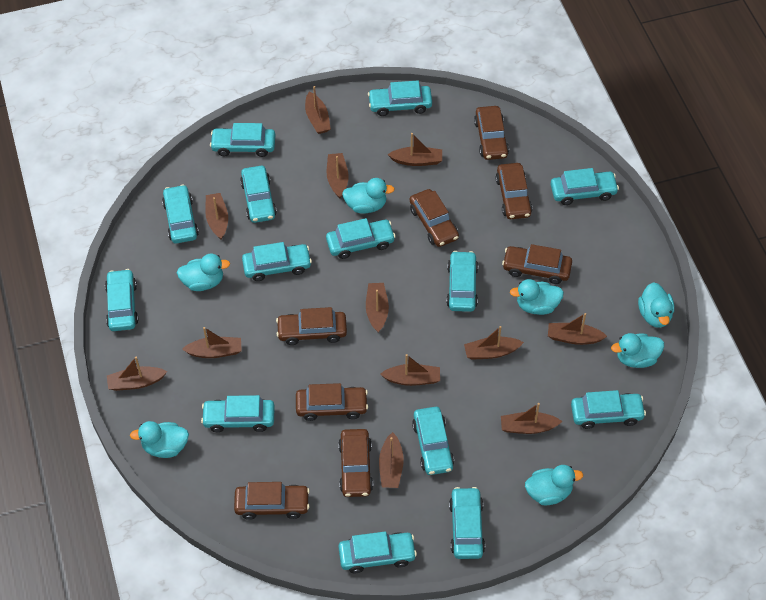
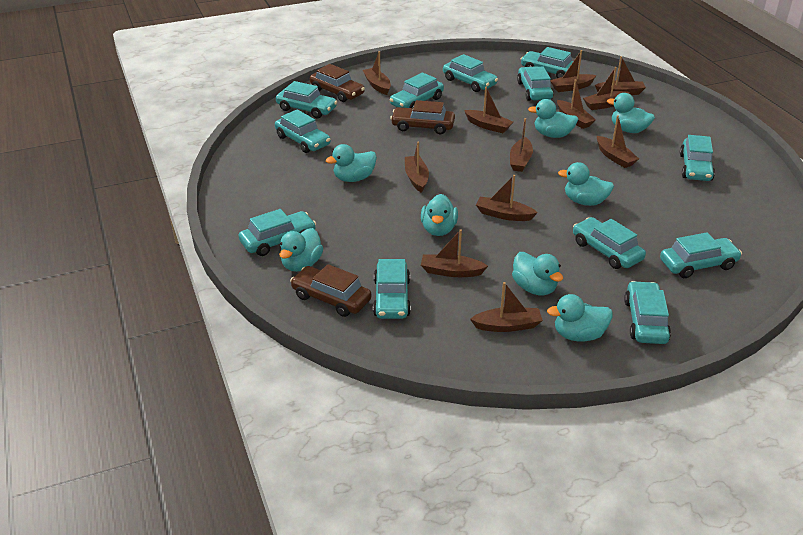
brown car: 8 -> 3
turquoise car: 14 -> 12
turquoise duck: 7 -> 8

